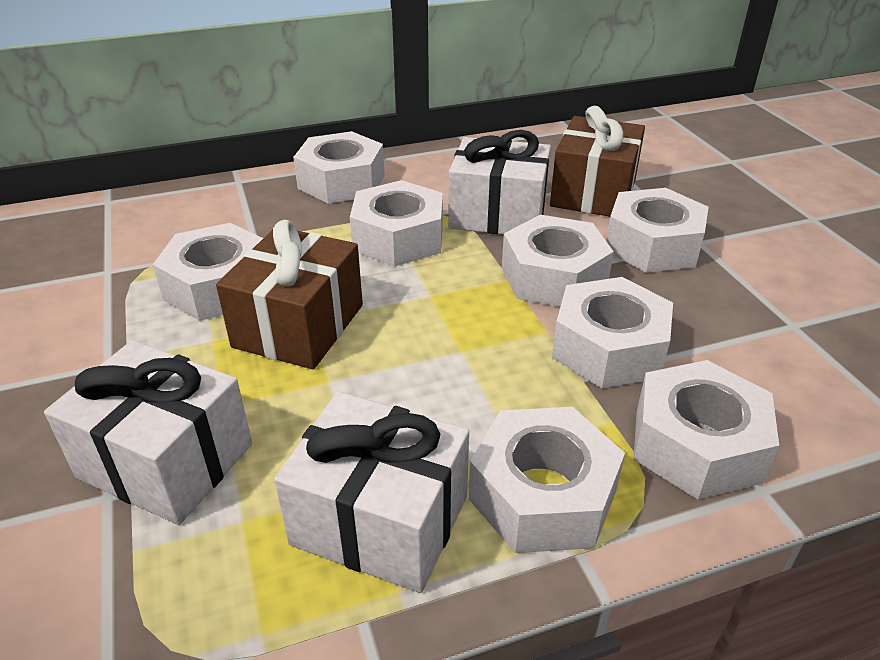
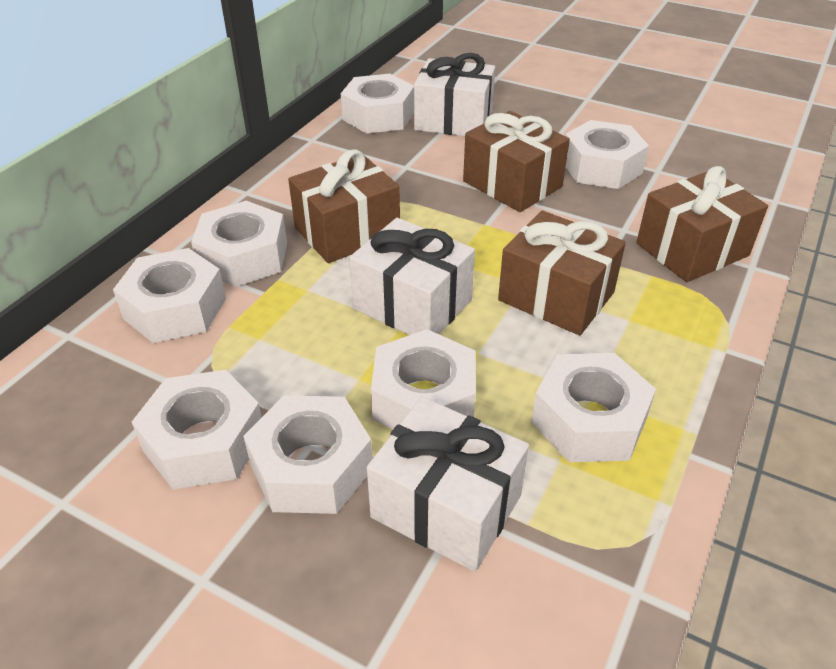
brown gift: 2 -> 4

